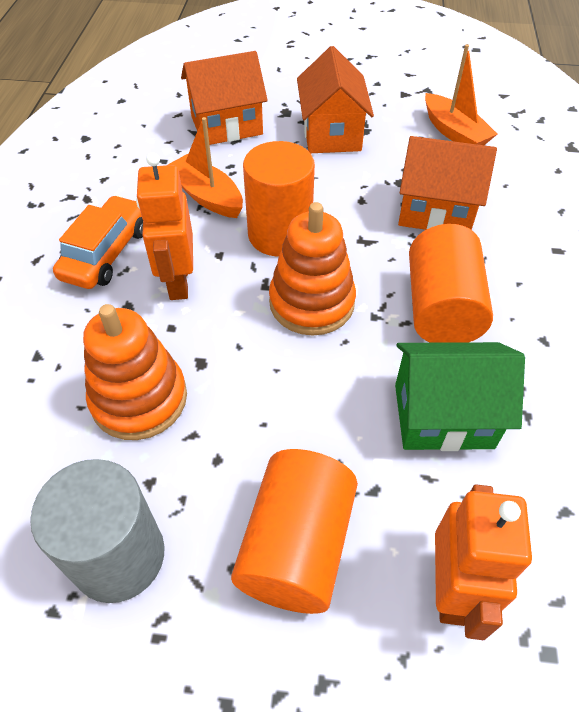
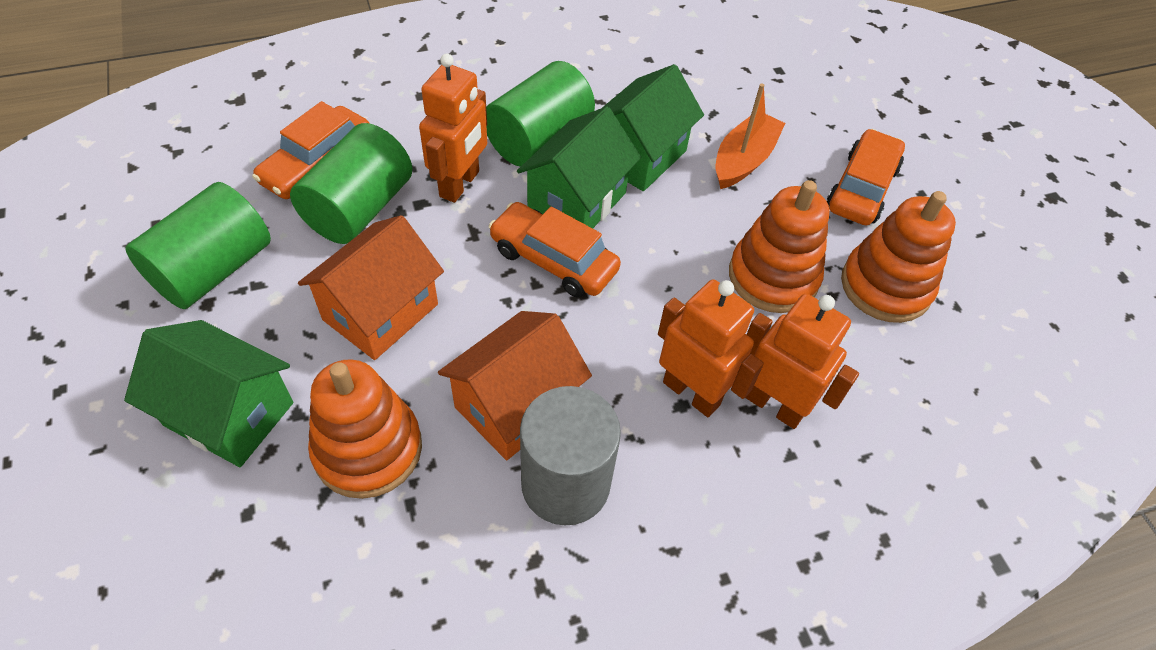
green cylinder: 0 -> 3
green house: 1 -> 3
orange boat: 2 -> 1
orange car: 1 -> 3
orange cylinder: 3 -> 0
orange house: 3 -> 2
orange robot: 2 -> 3
orange stacking toy: 2 -> 3

